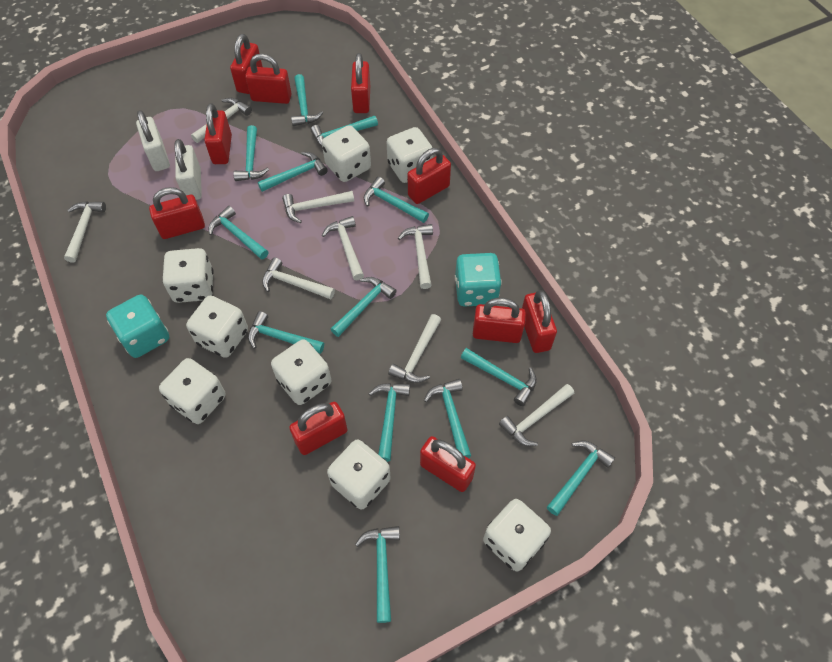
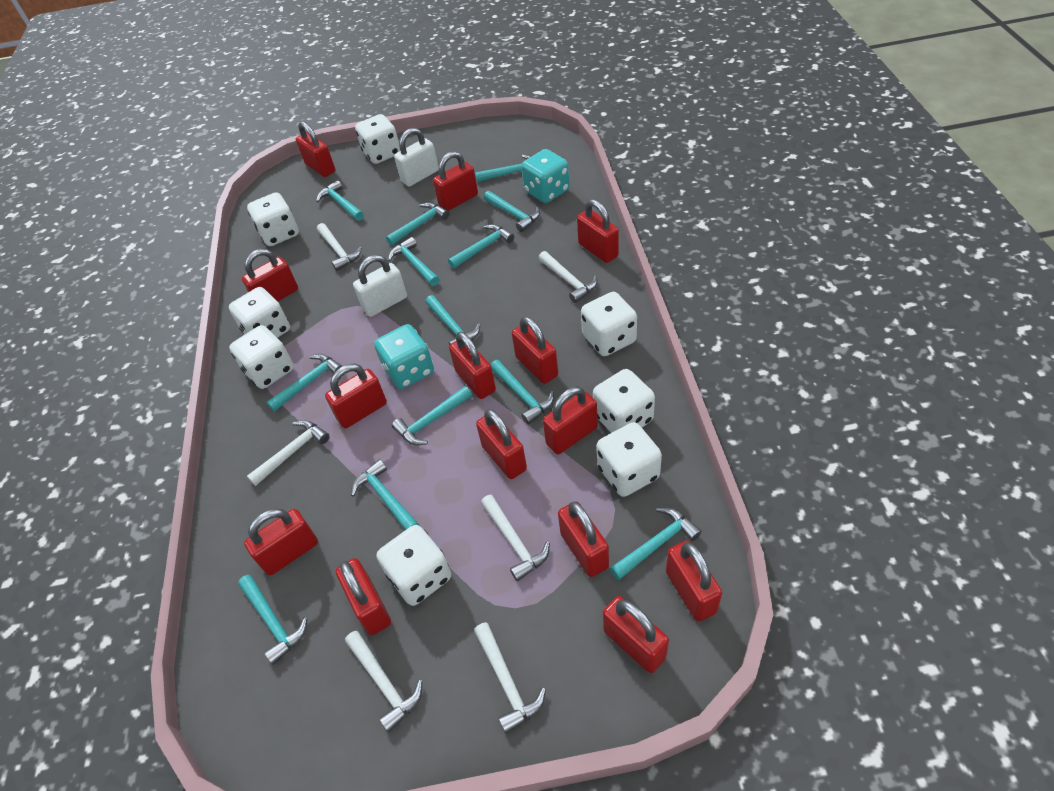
red padlock: 10 -> 14
white hammer: 8 -> 6

